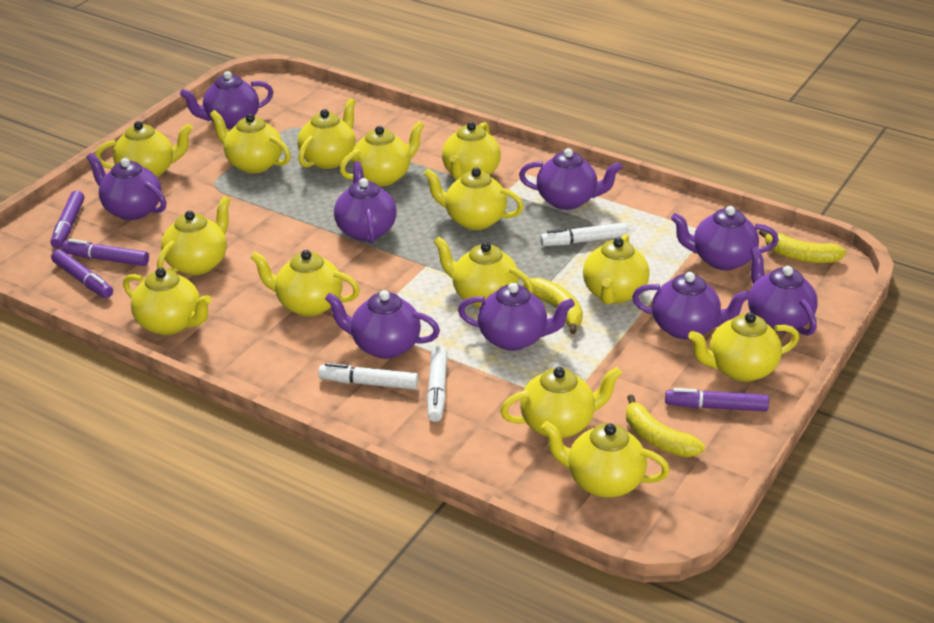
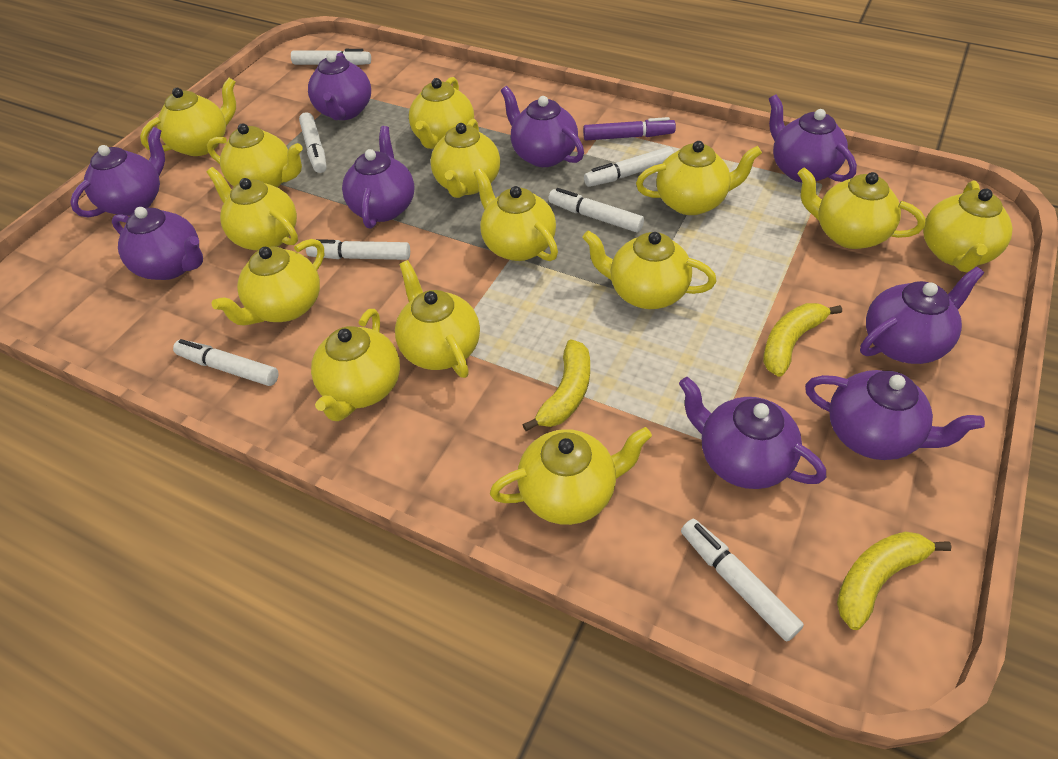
purple marker: 4 -> 1
white marker: 3 -> 7

